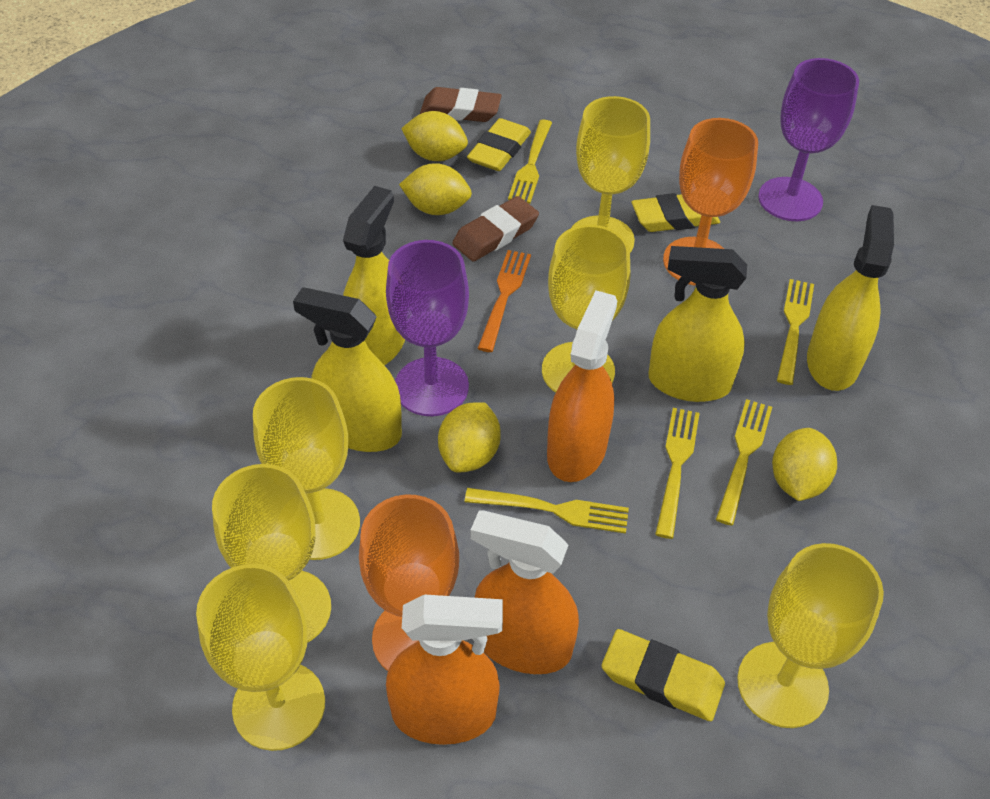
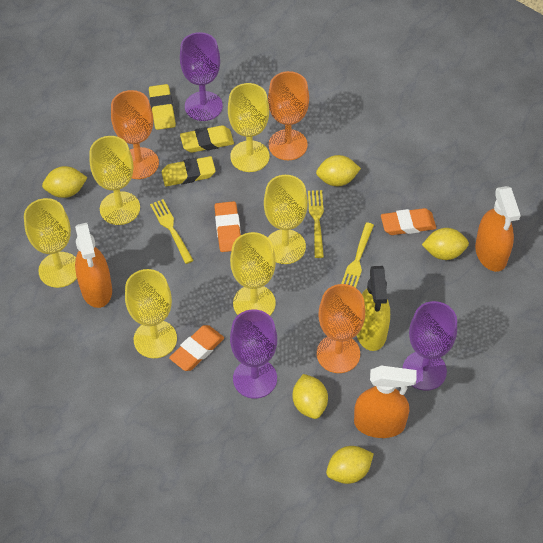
brown eraser: 2 -> 0
orange eraser: 0 -> 3
orange fork: 1 -> 0
orange goblet: 2 -> 3
purple goblet: 2 -> 3
yellow fork: 5 -> 3
yellow lemon: 4 -> 5
yellow spray bottle: 4 -> 1

